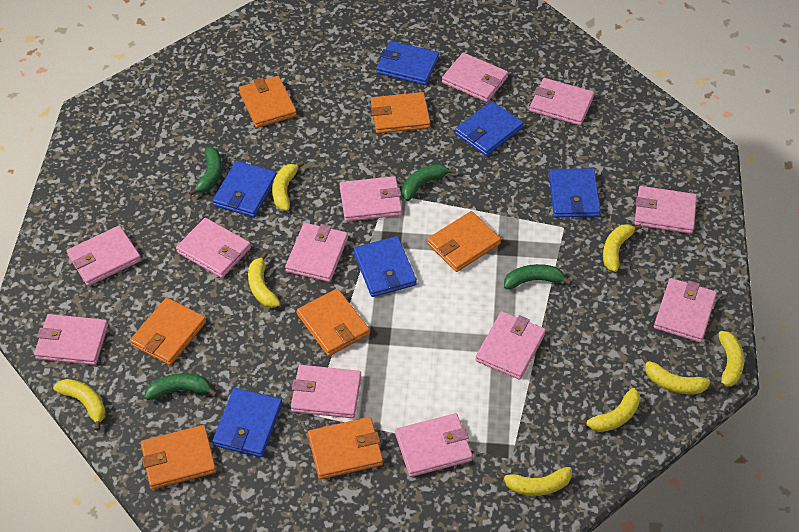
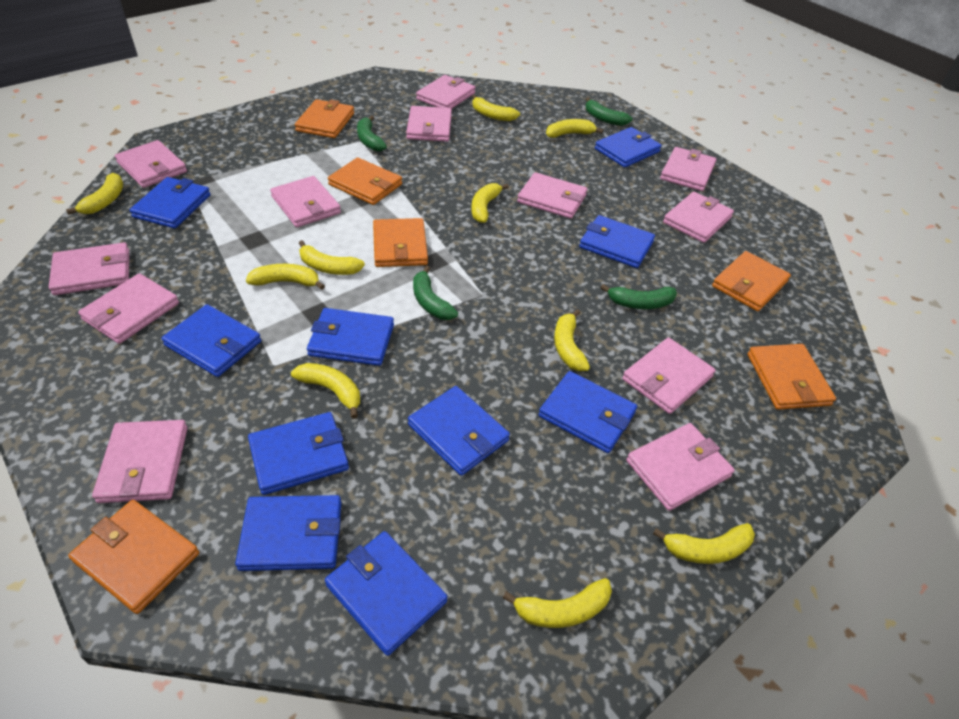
blue wallet: 6 -> 10
orange wallet: 7 -> 6
yellow banana: 8 -> 10

